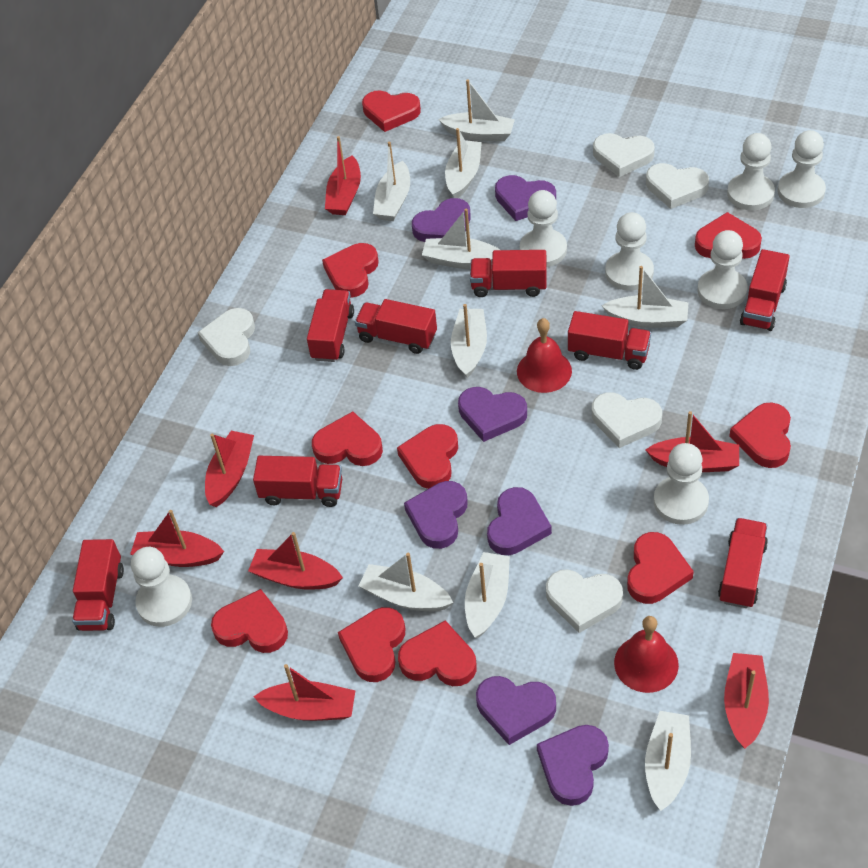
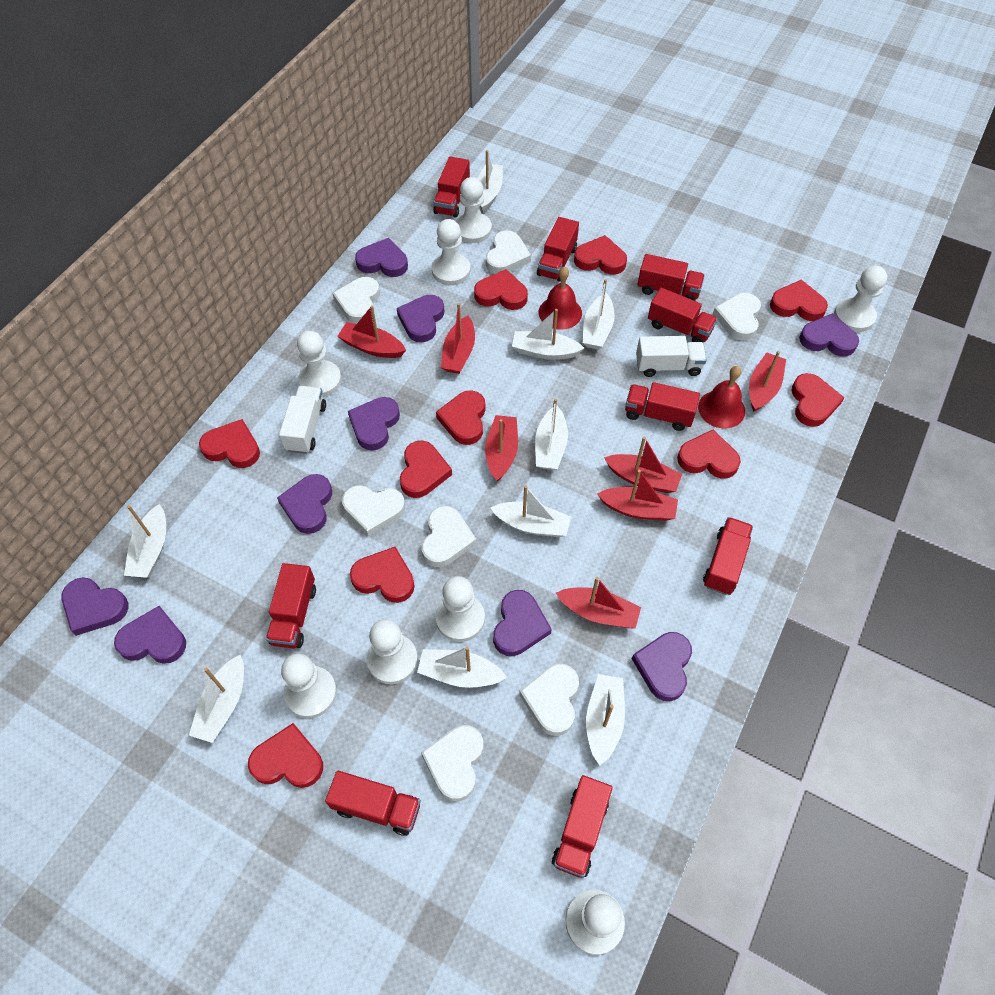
purple heart: 7 -> 9
red truck: 8 -> 9
white heart: 5 -> 7
white pawn: 7 -> 8
white truck: 0 -> 2

